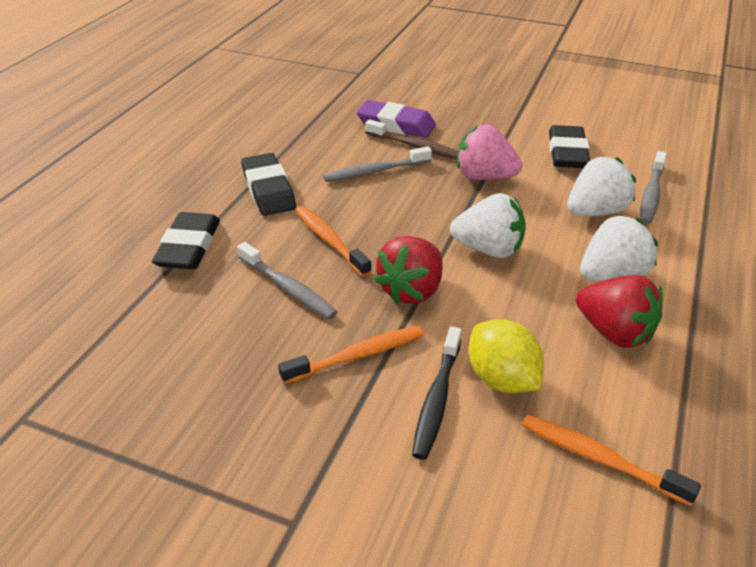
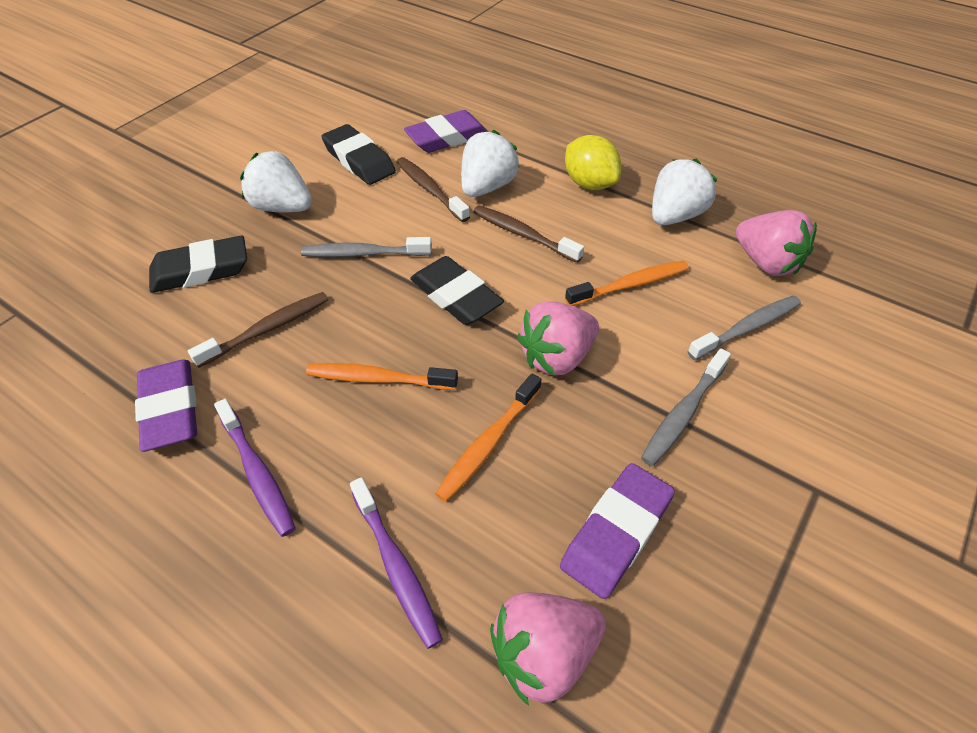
black toothbrush: 1 -> 0
brown toothbrush: 1 -> 3
pink strawberry: 1 -> 3
purple eraser: 1 -> 3
purple toothbrush: 0 -> 2
red strawberry: 2 -> 0

